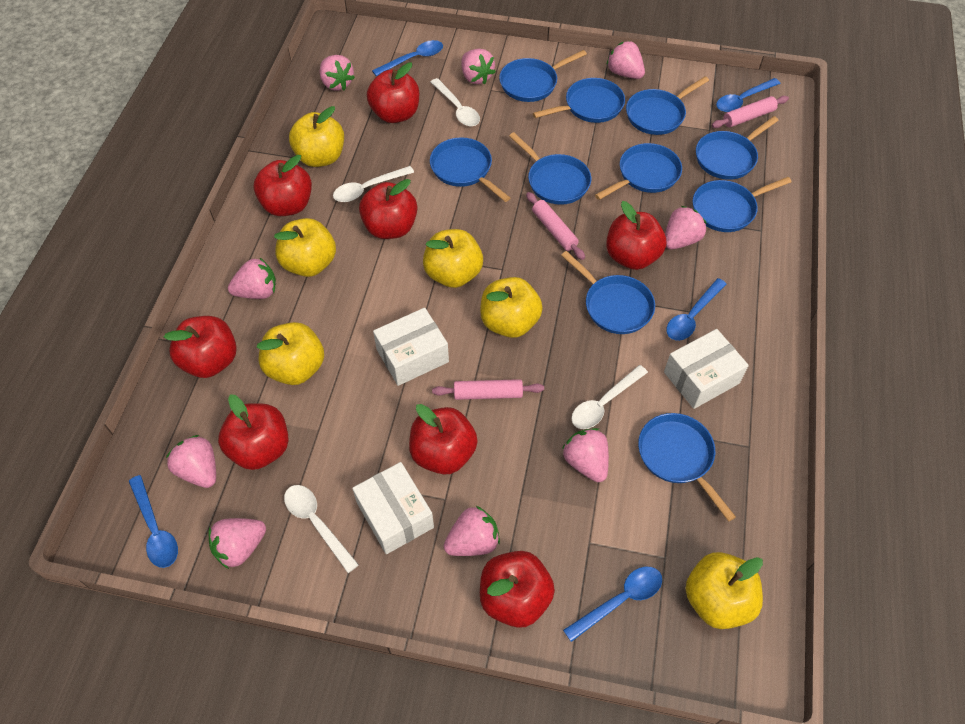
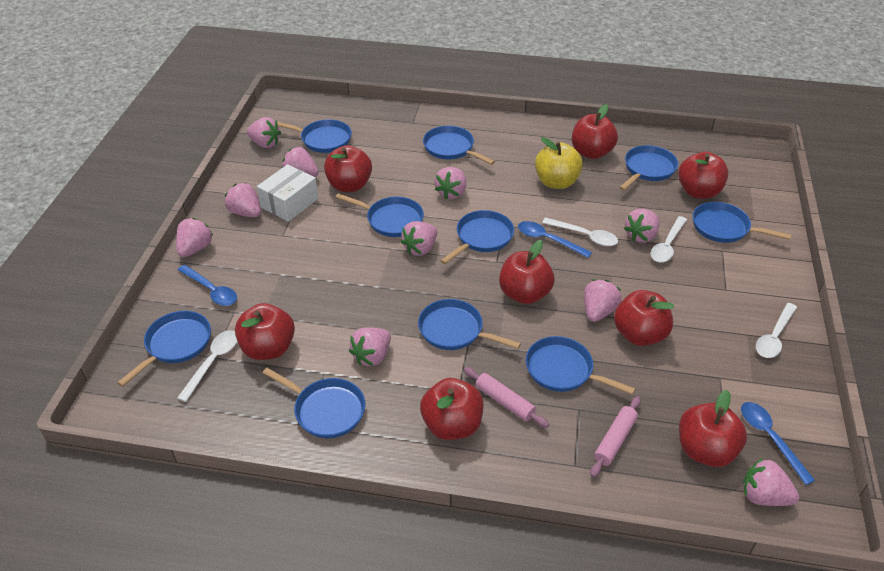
blue spoon: 5 -> 3
pink rolling pin: 3 -> 2
pink strawberry: 9 -> 10
white box: 3 -> 1
yellow apple: 6 -> 1

